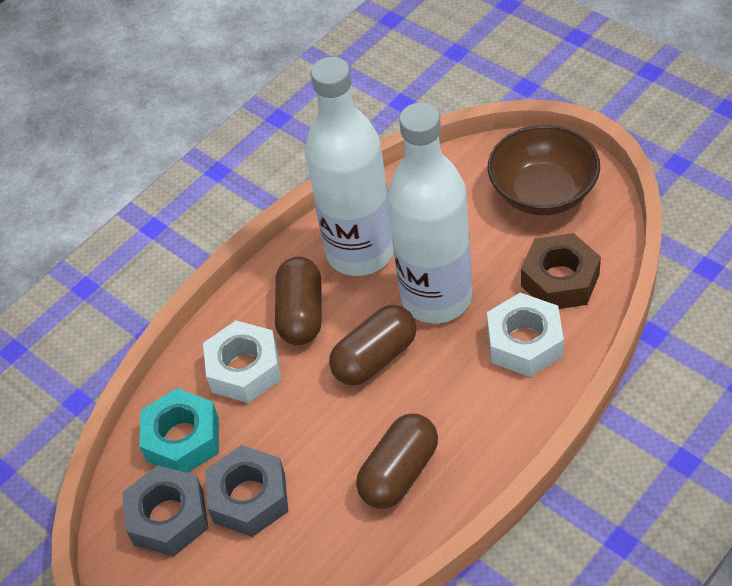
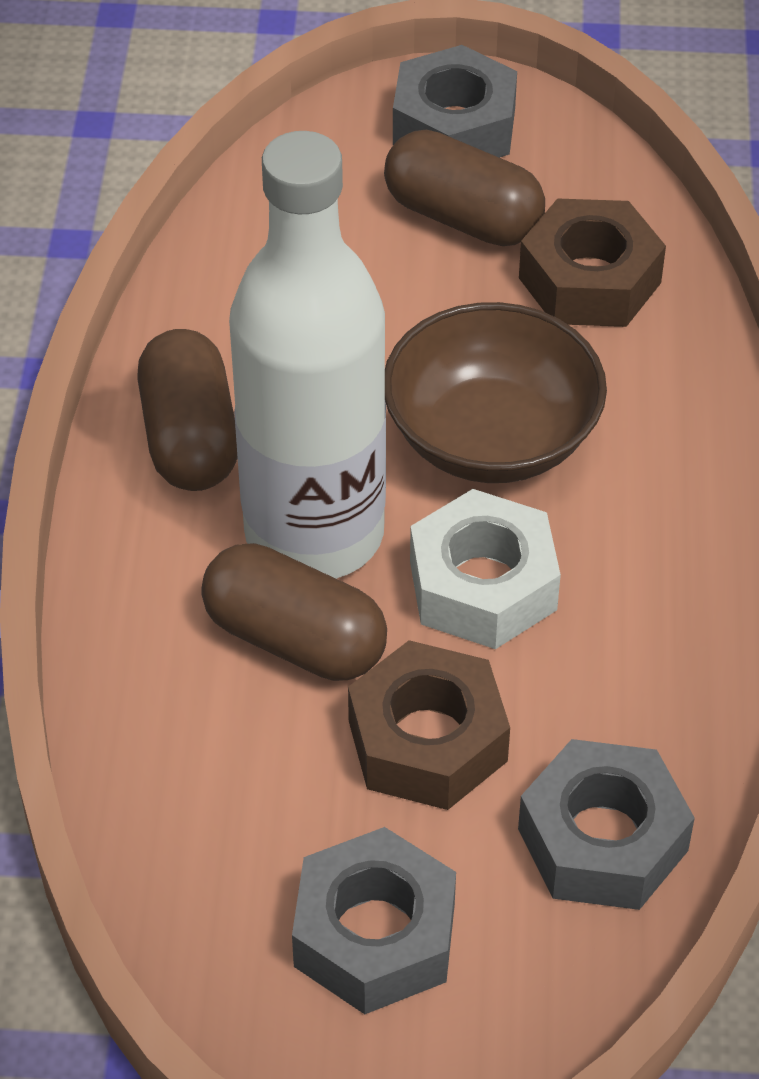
brown nut: 1 -> 2
grey nut: 2 -> 3
turquoise nut: 1 -> 0
white bottle: 2 -> 1
white nut: 2 -> 1

